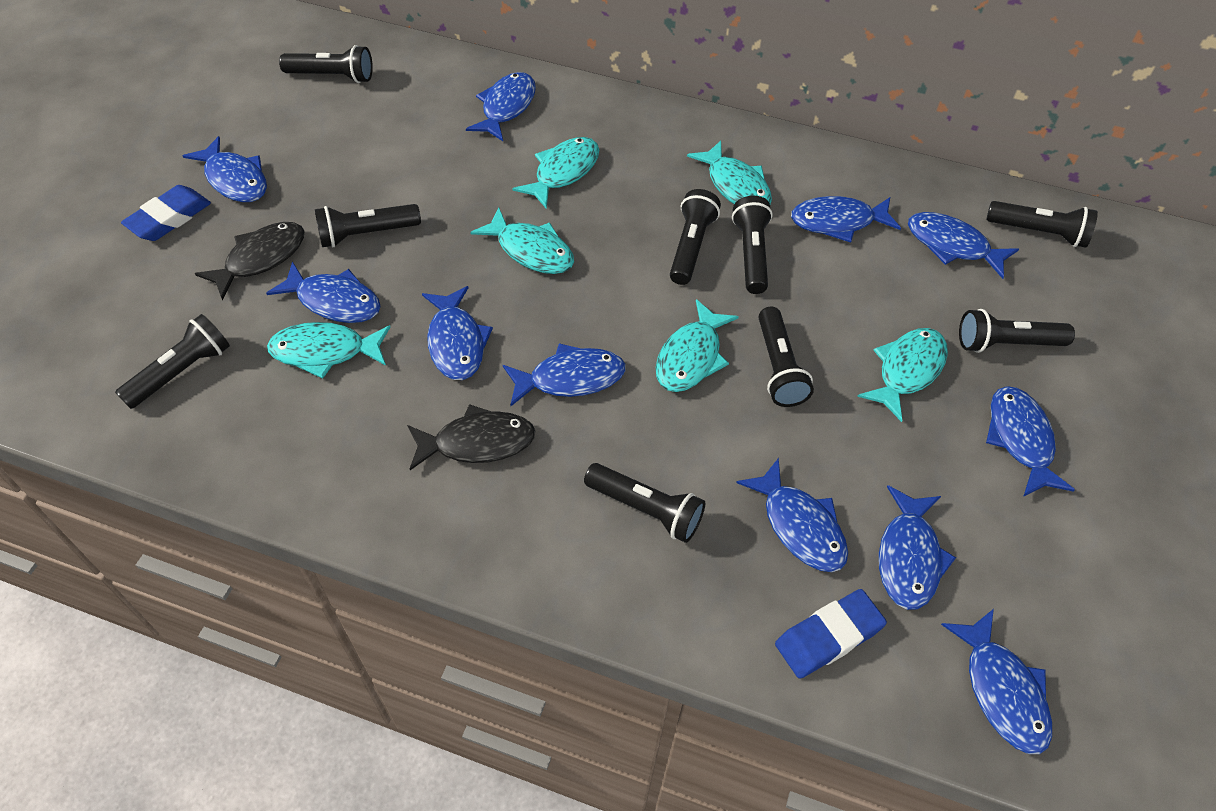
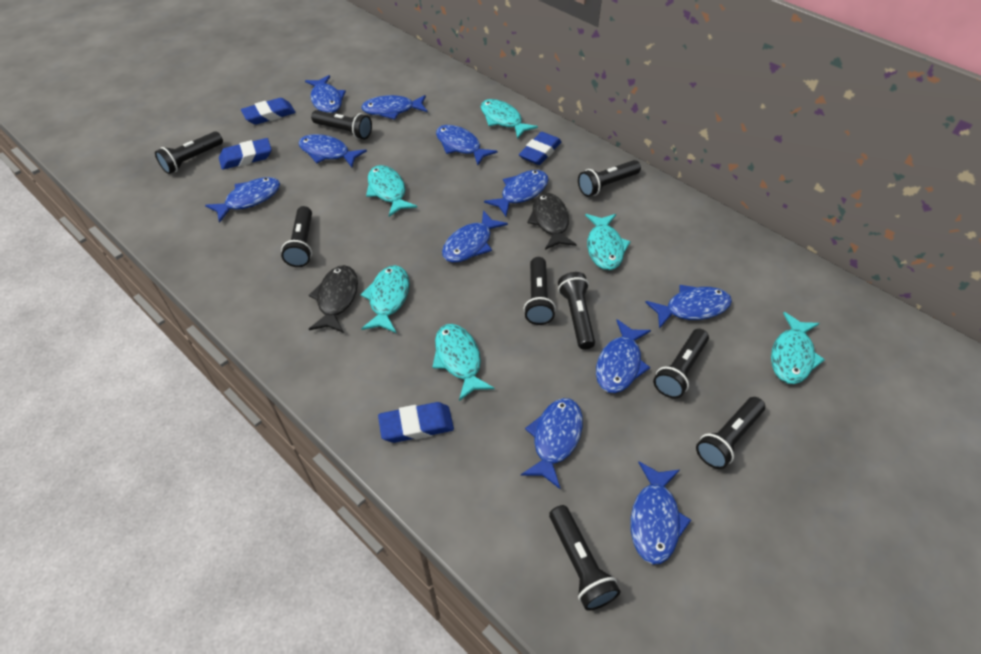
blue eraser: 2 -> 4

